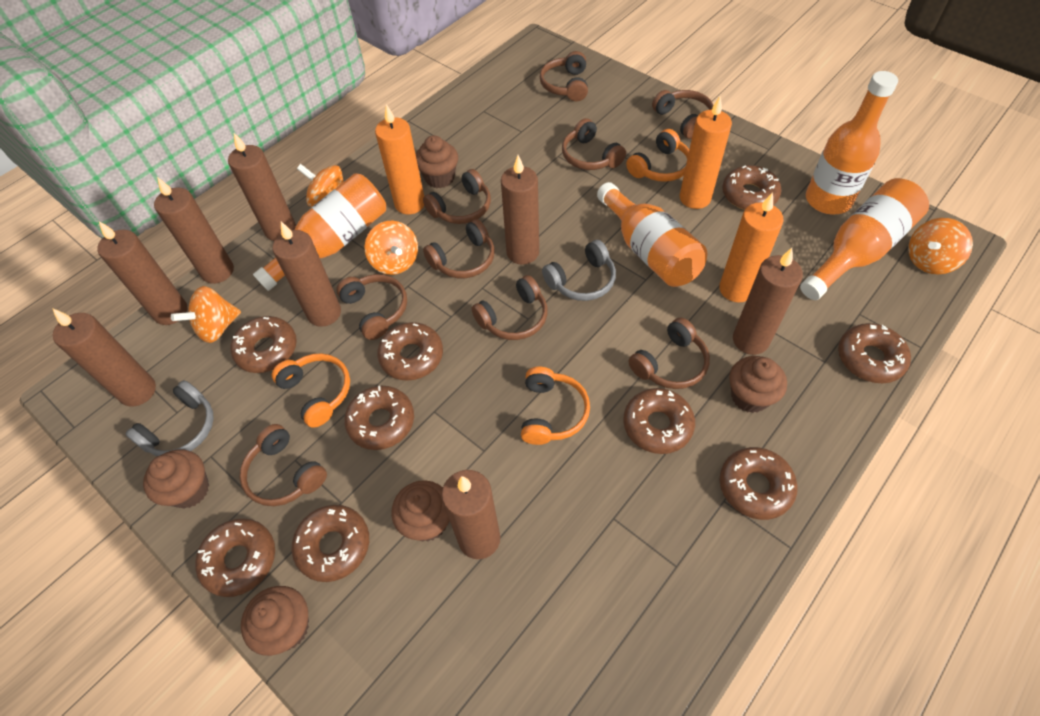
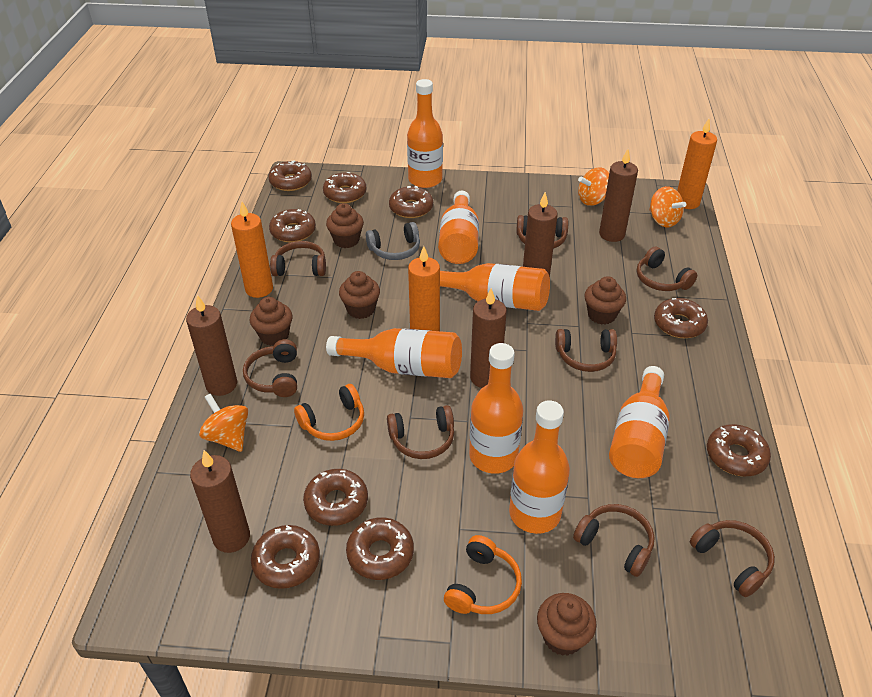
brown candle: 8 -> 5
brown headphones: 9 -> 8
grey headphones: 2 -> 1
orange bottle: 4 -> 7
orange headphones: 3 -> 2
orange spinning top: 4 -> 3

